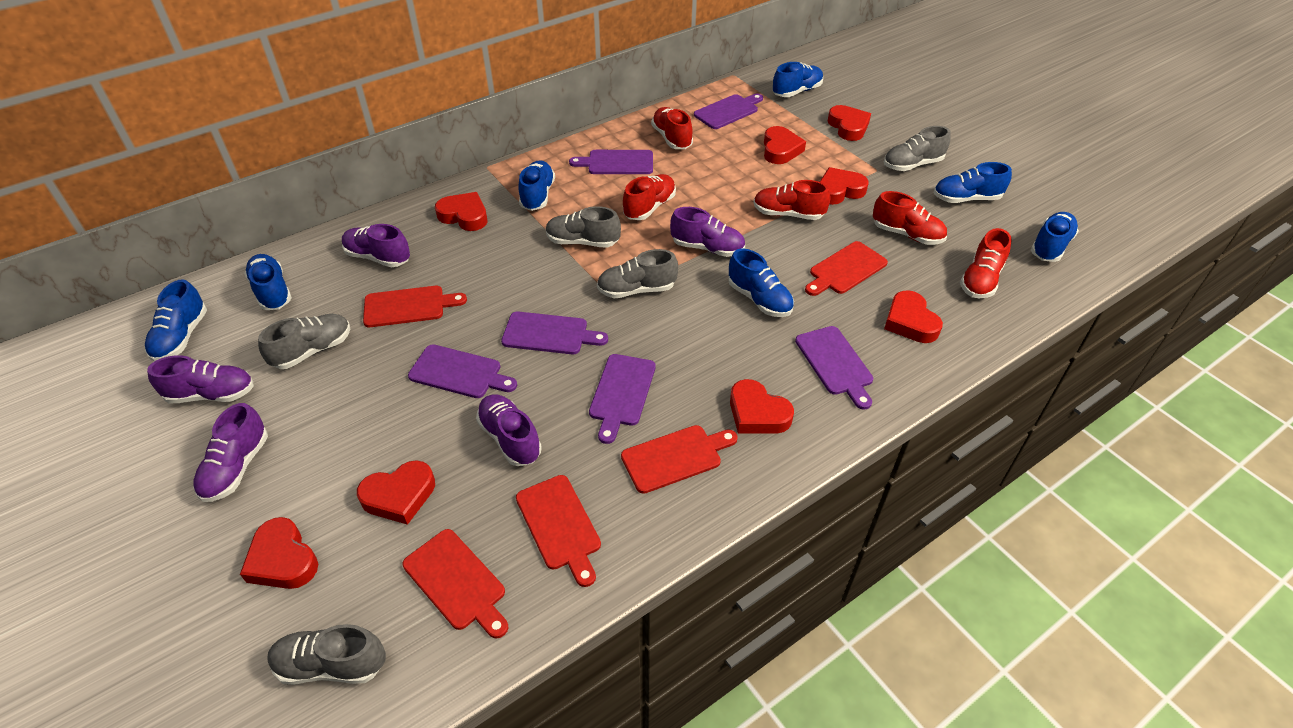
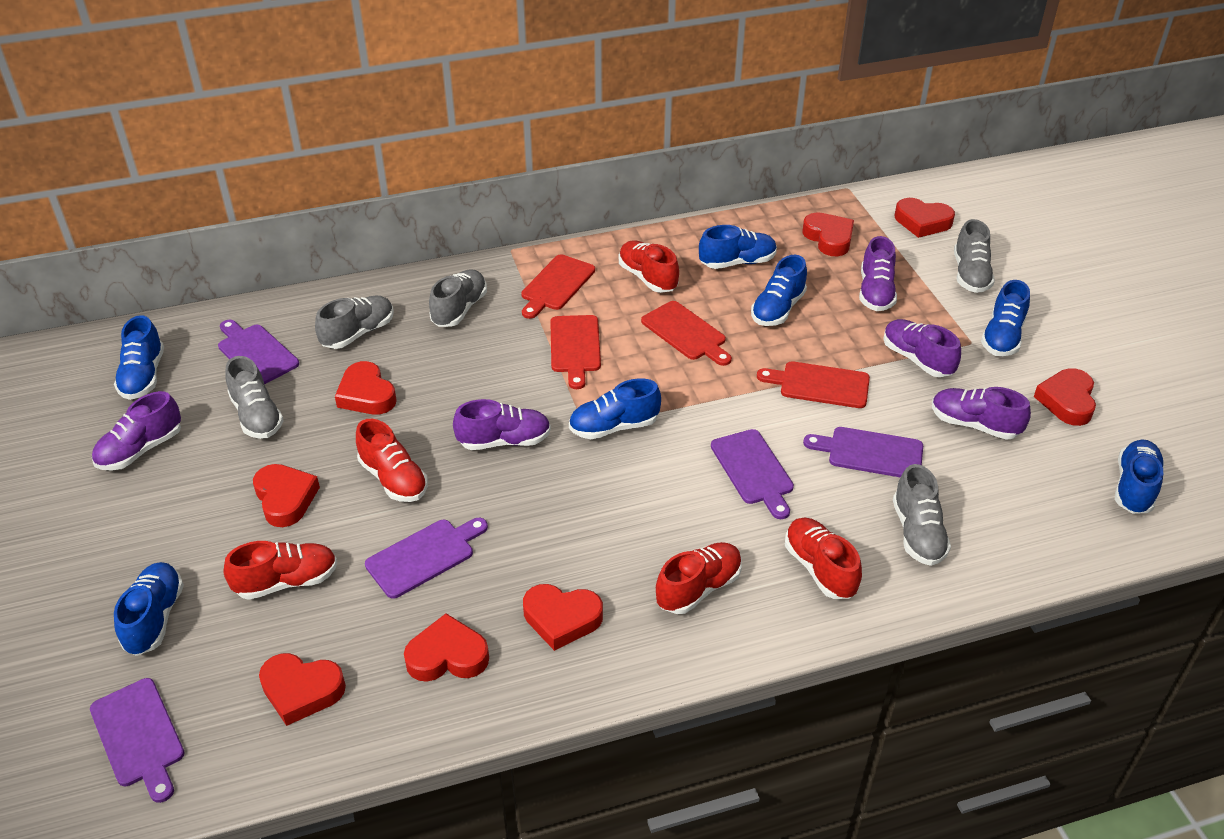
purple cutting board: 6 -> 5
red cutting board: 5 -> 4

